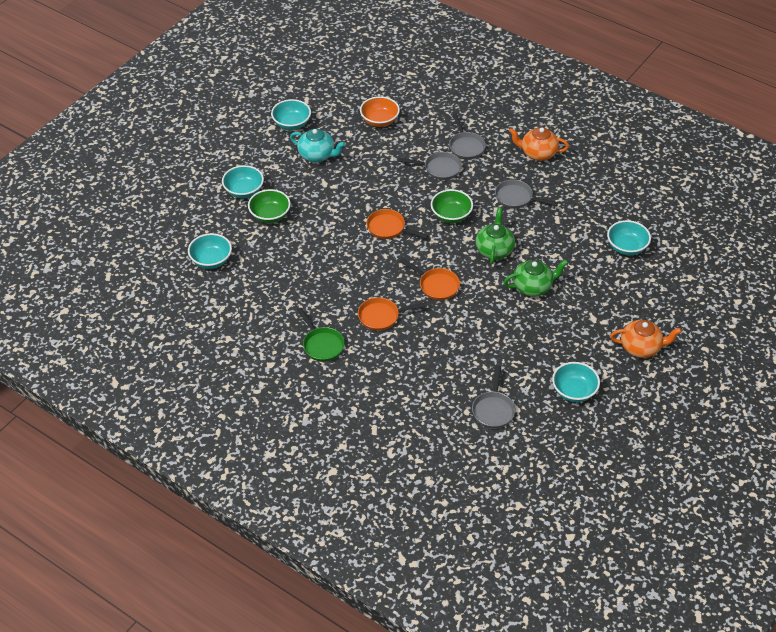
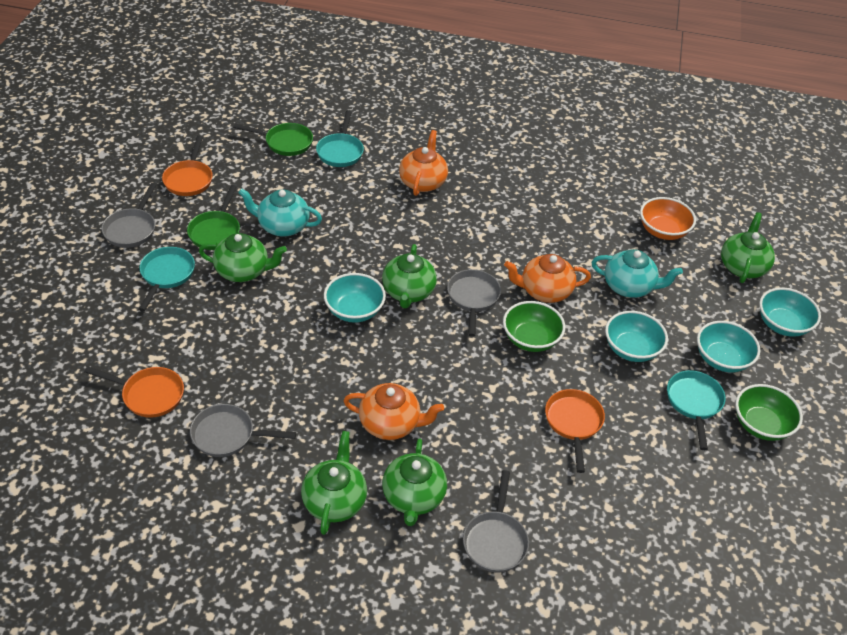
green pan: 1 -> 2
green teapot: 2 -> 5
orange teapot: 2 -> 3
turquoise bowl: 5 -> 4
turquoise pan: 0 -> 3
turquoise teapot: 1 -> 2

